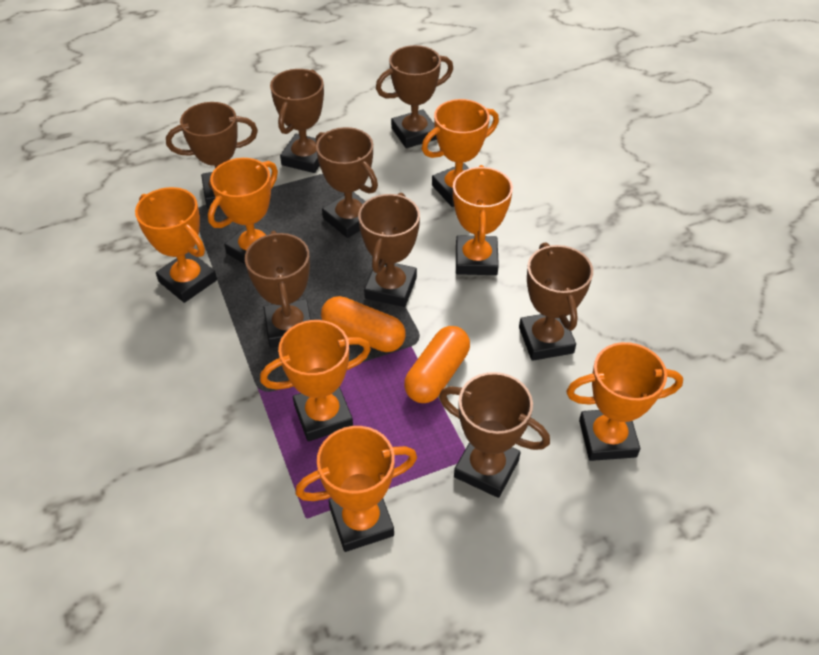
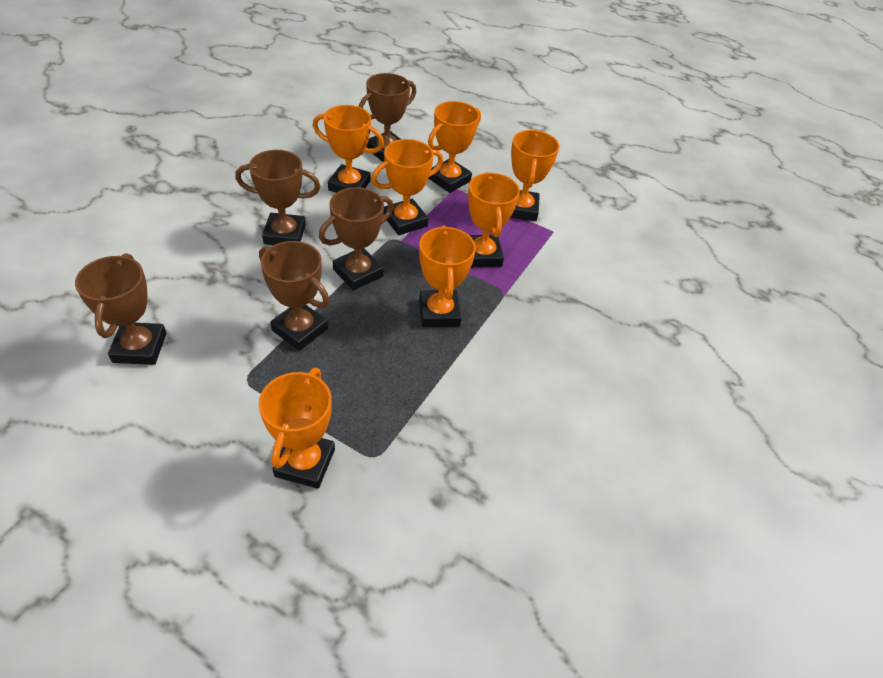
brown trophy: 8 -> 5
orange capsule: 2 -> 0

